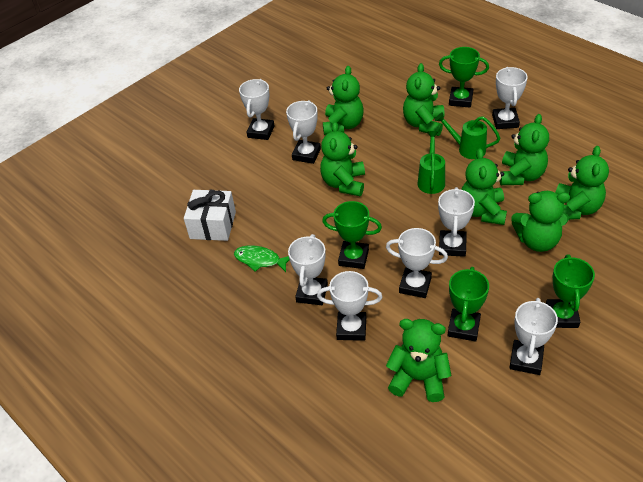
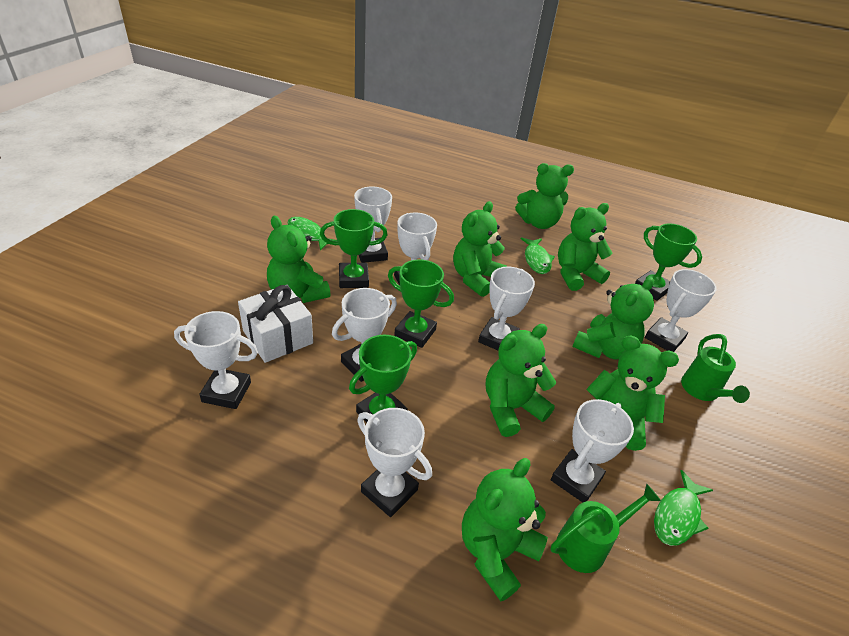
green fish: 1 -> 3

